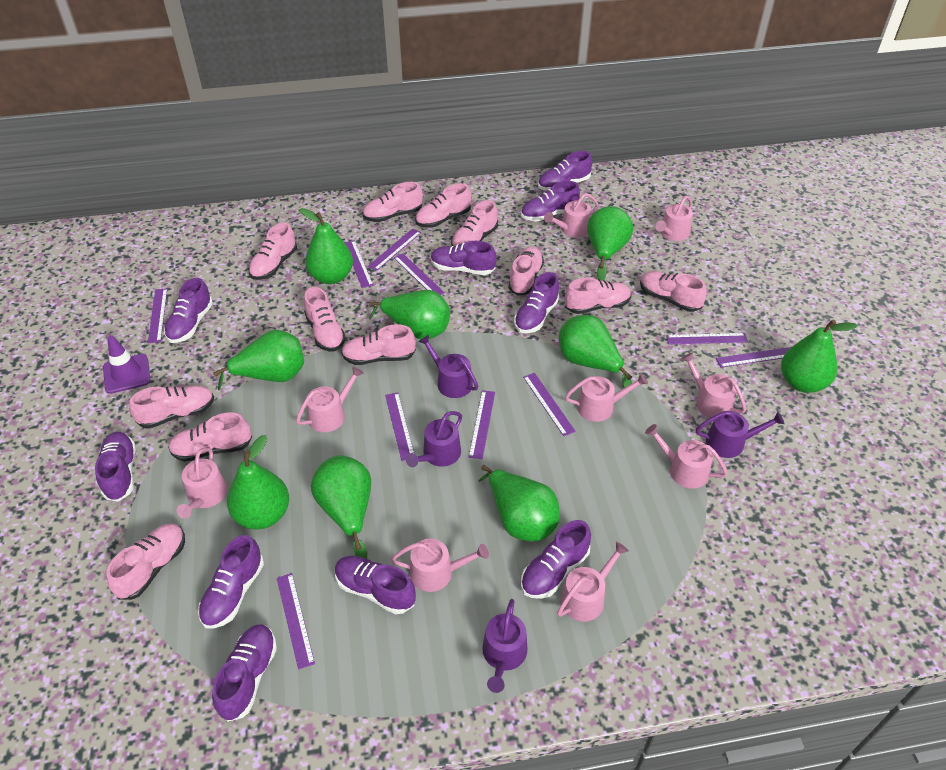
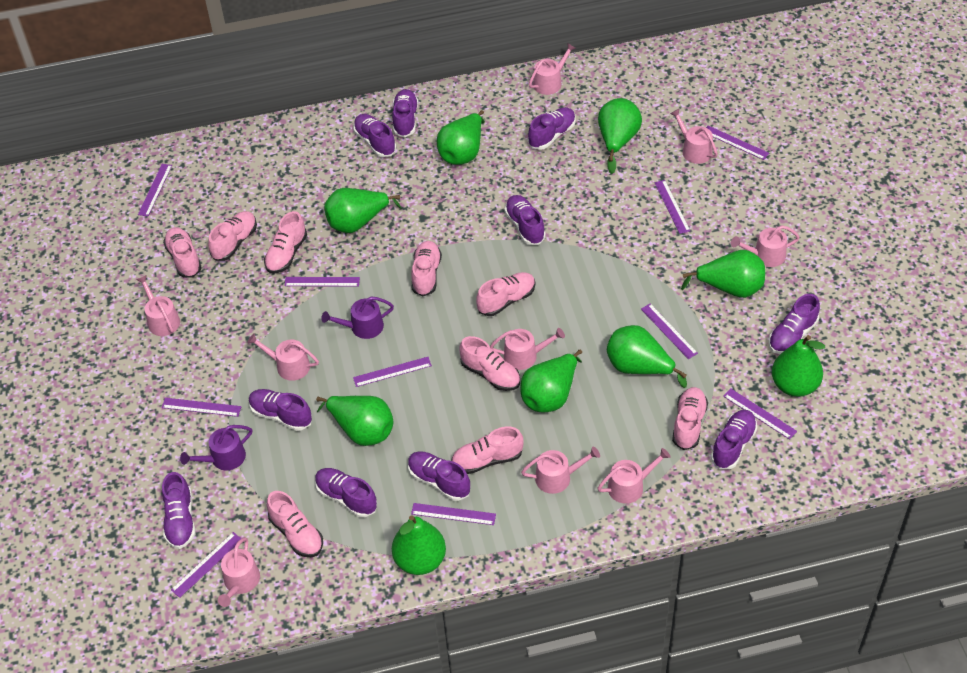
pink shoe: 12 -> 9
purple traffic cone: 1 -> 0
purple watering can: 4 -> 2

